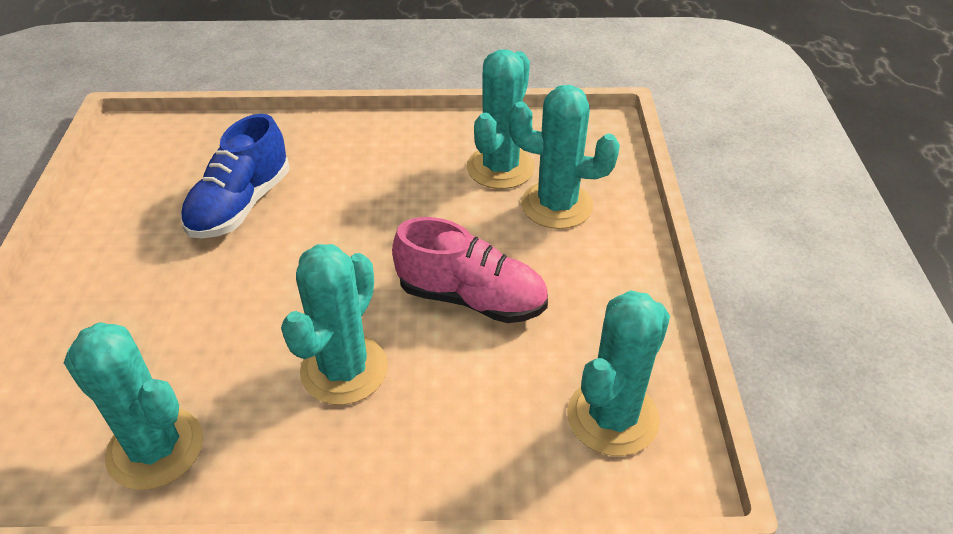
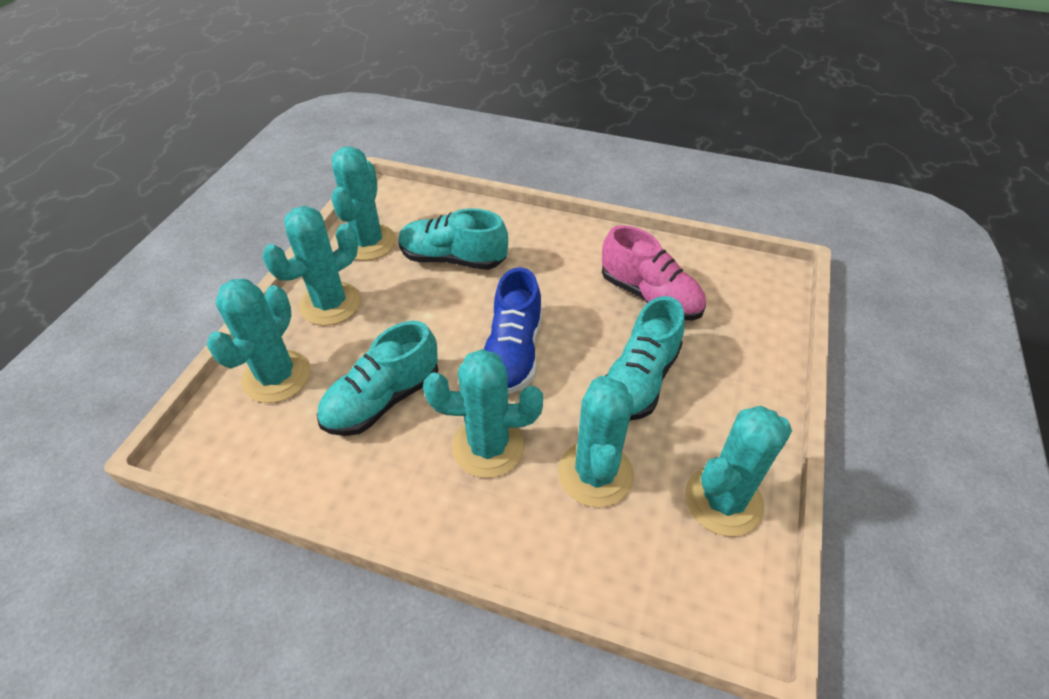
turquoise cactus: 5 -> 6
turquoise shoe: 0 -> 3

